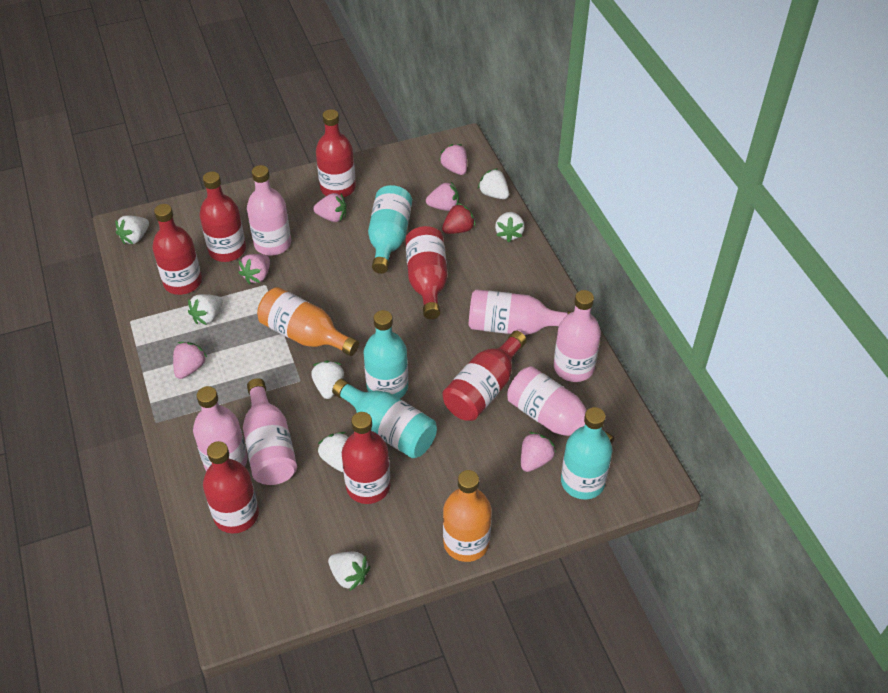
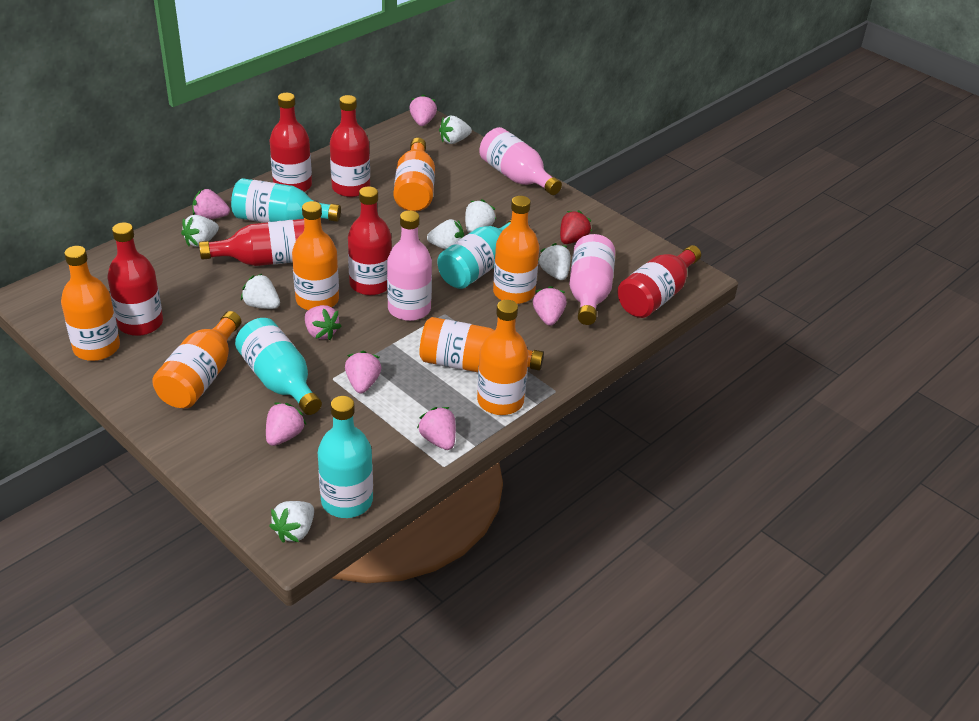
orange bottle: 2 -> 7
pink bottle: 6 -> 3
pink strawberry: 6 -> 7
red bottle: 7 -> 6

